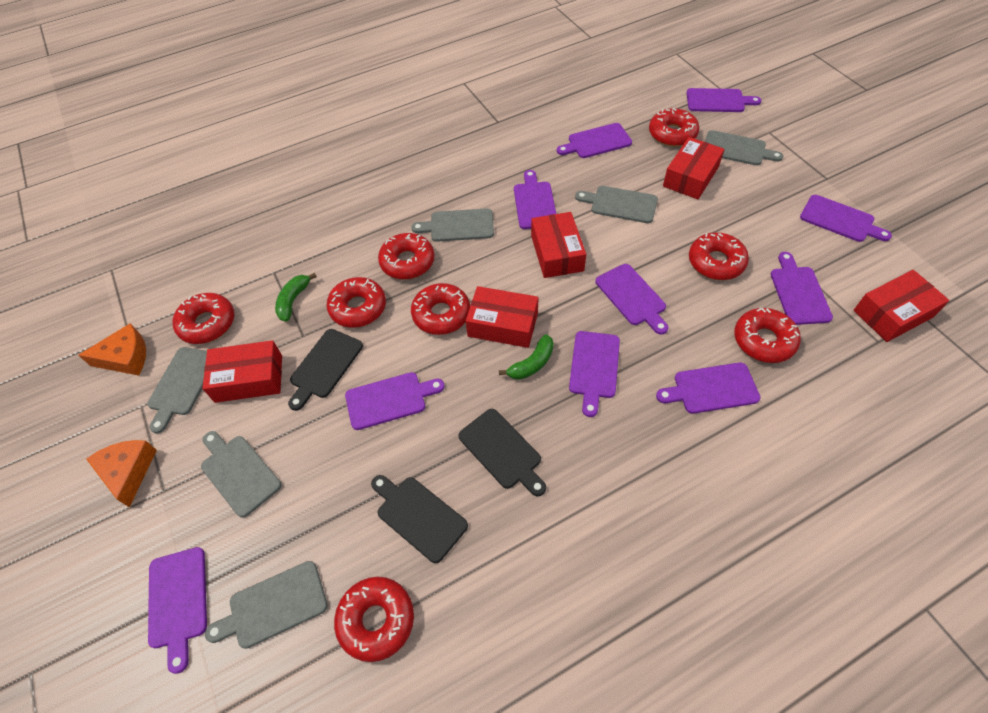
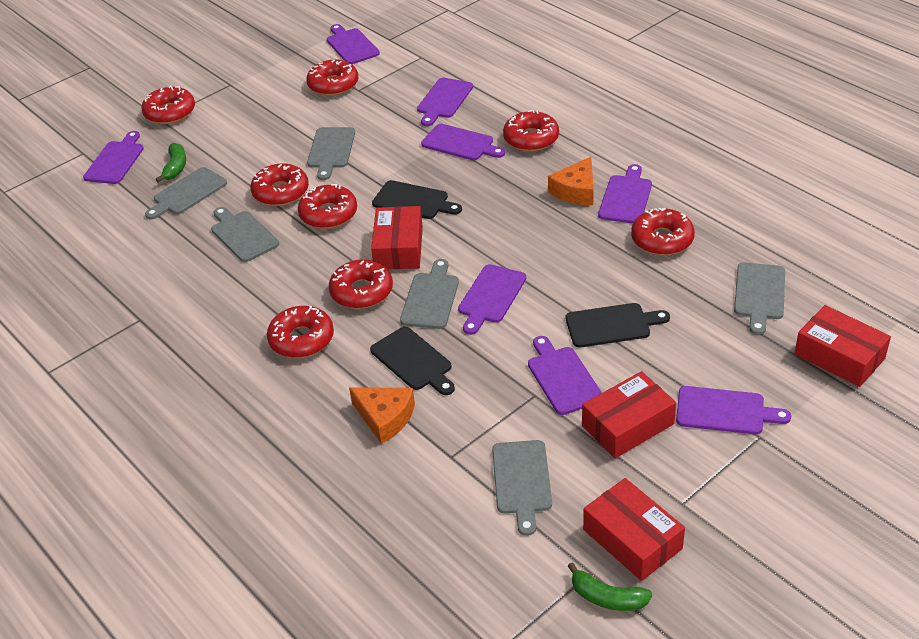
purple cutting board: 10 -> 8
red box: 5 -> 4

